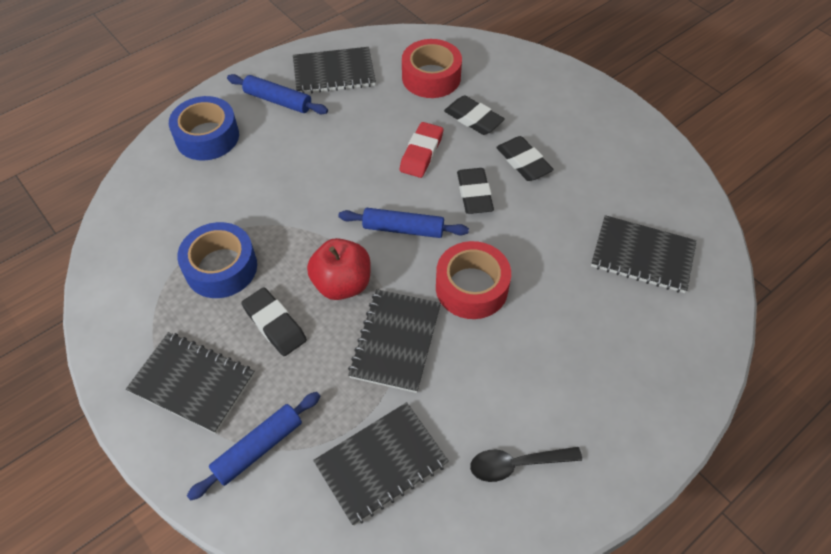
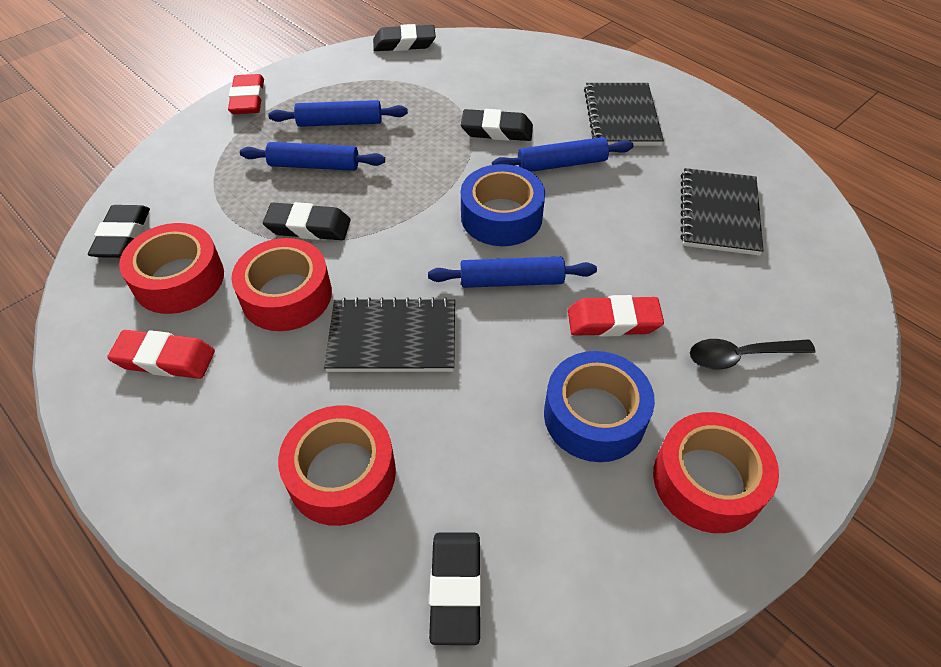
black eraser: 4 -> 5
black notebook: 5 -> 3
blue rolling pin: 3 -> 4
red apple: 1 -> 0
red eraser: 1 -> 3
red tape: 2 -> 4

